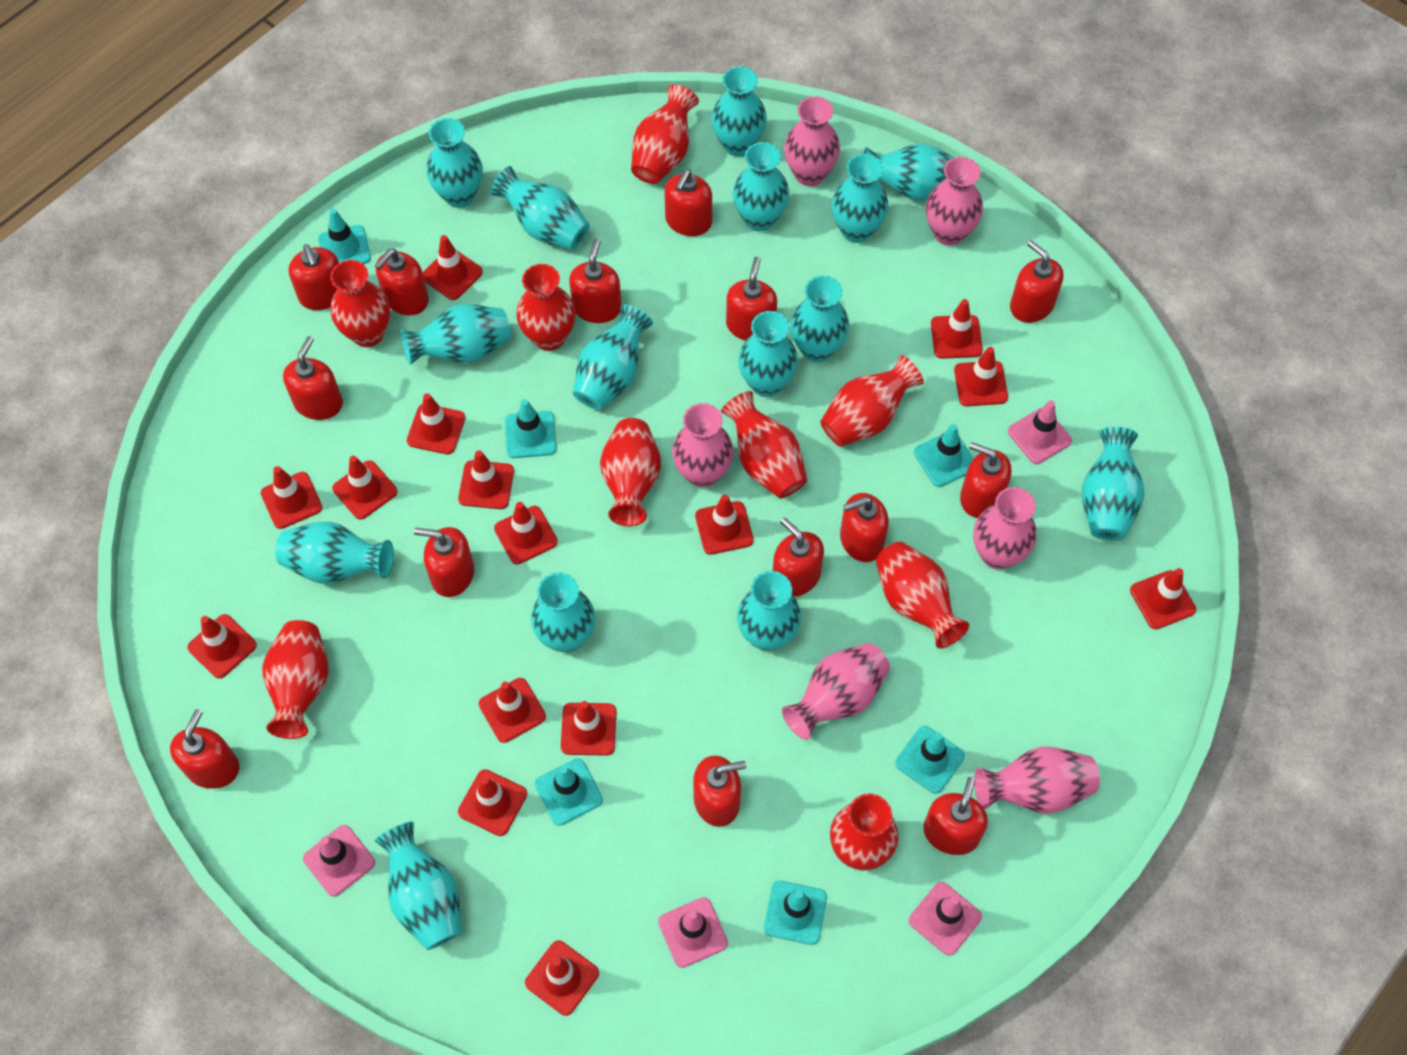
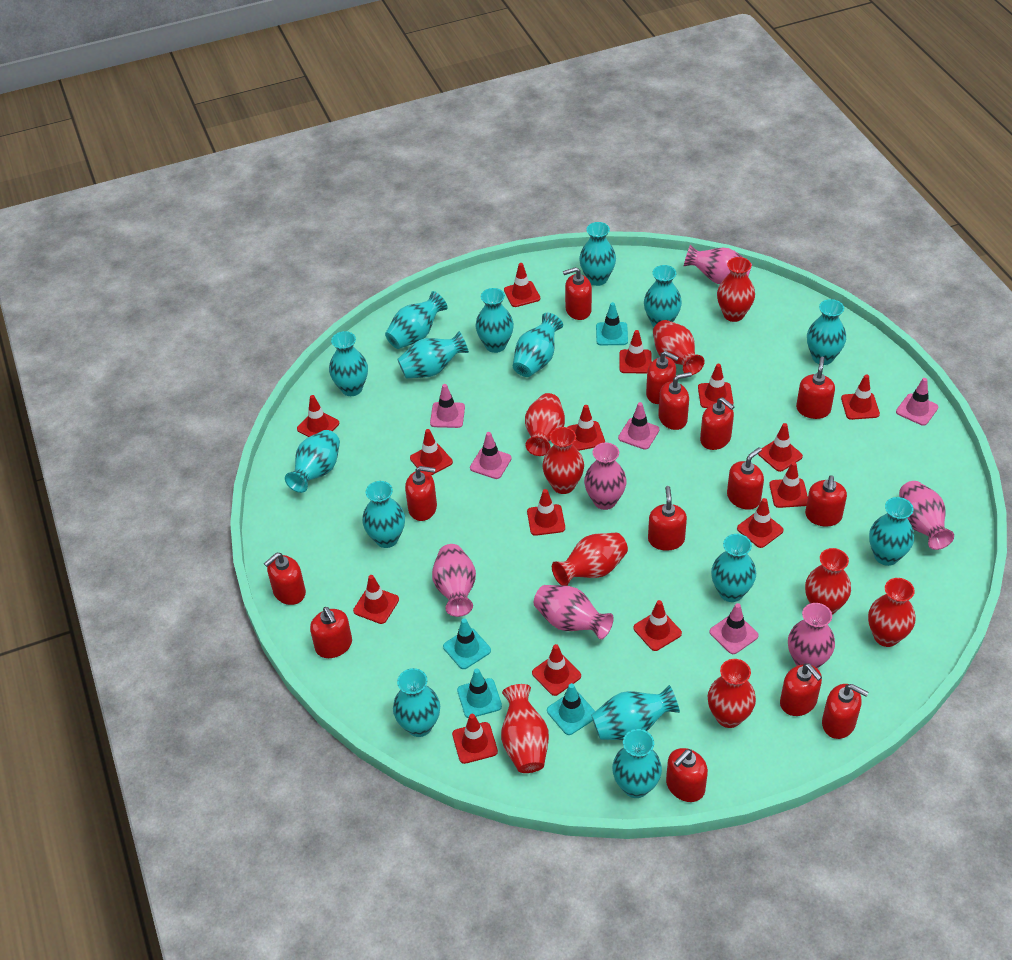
pink traffic cone: 4 -> 5
turquoise traffic cone: 6 -> 4

